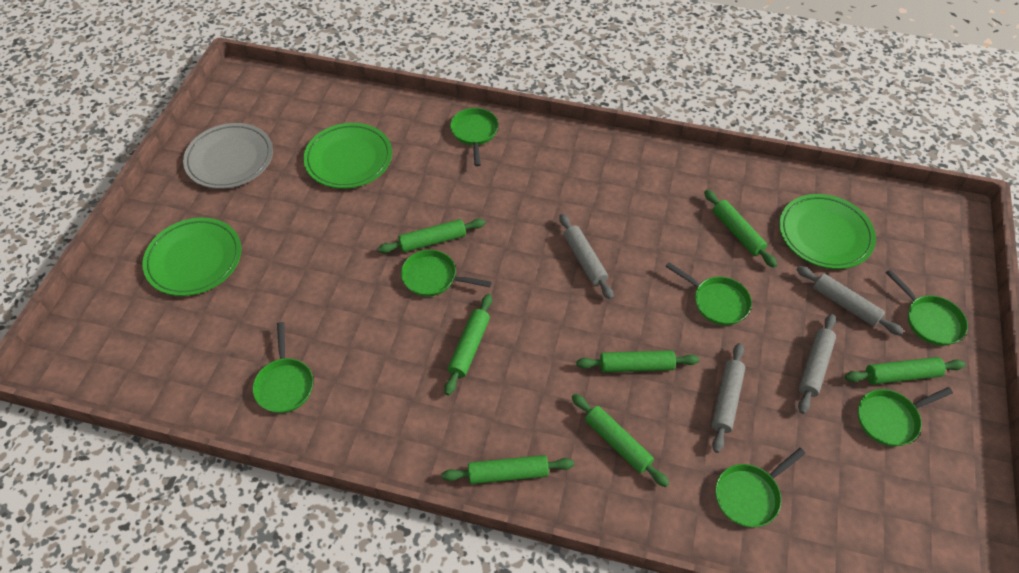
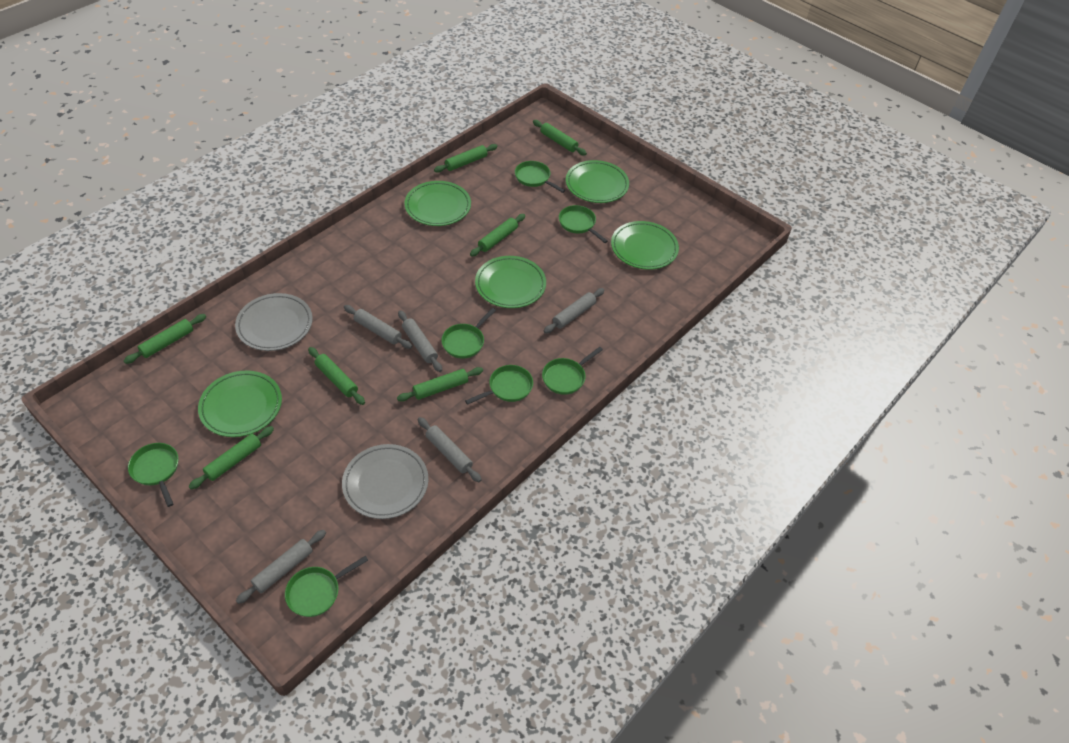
green plate: 3 -> 5
grey plate: 1 -> 2
grey rolling pin: 4 -> 5

